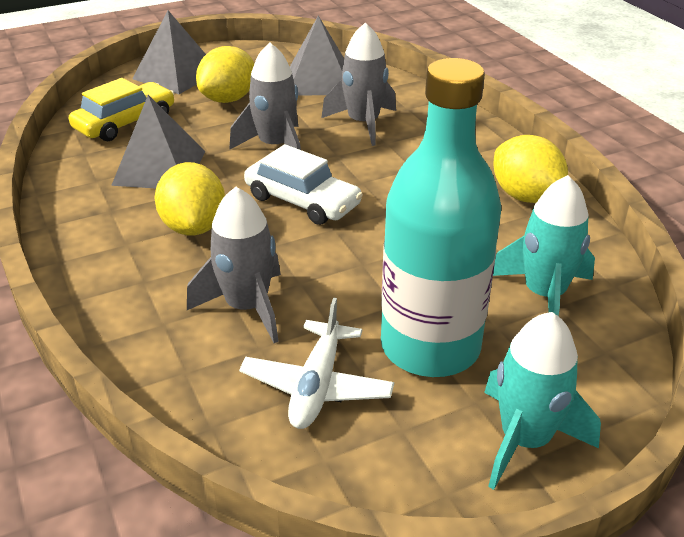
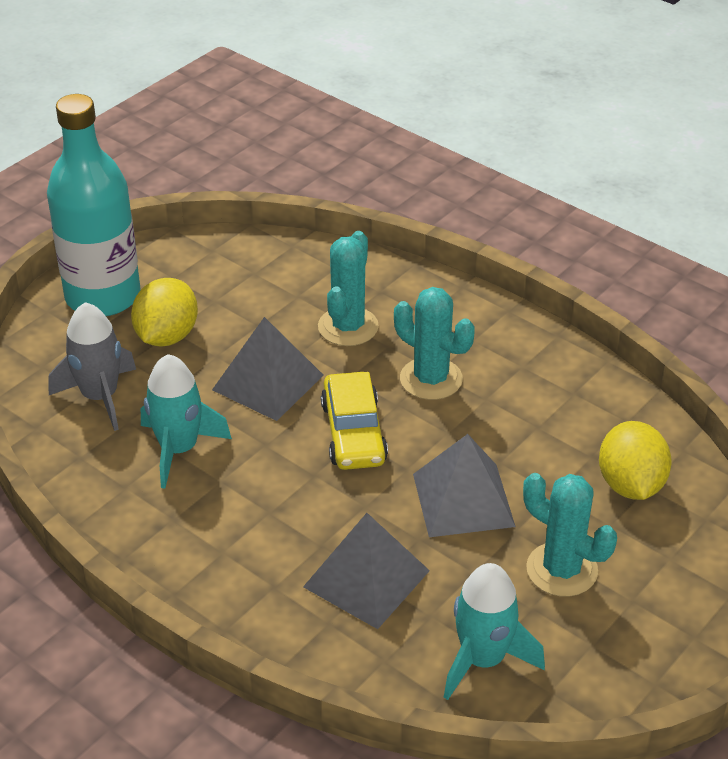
grey rocket: 3 -> 1
turquoise cactus: 0 -> 3
white car: 1 -> 0
white plane: 1 -> 0
yellow lemon: 3 -> 2

